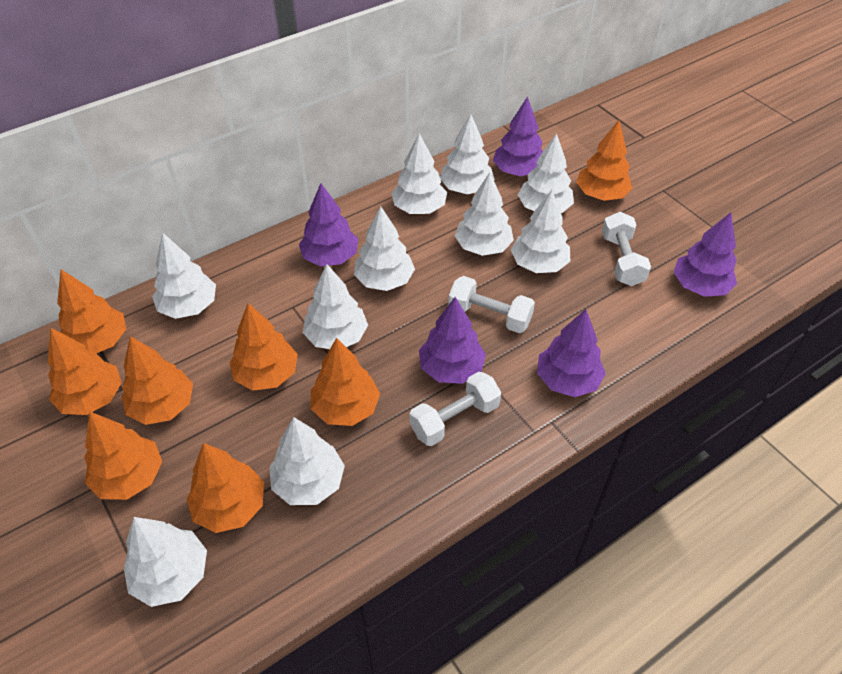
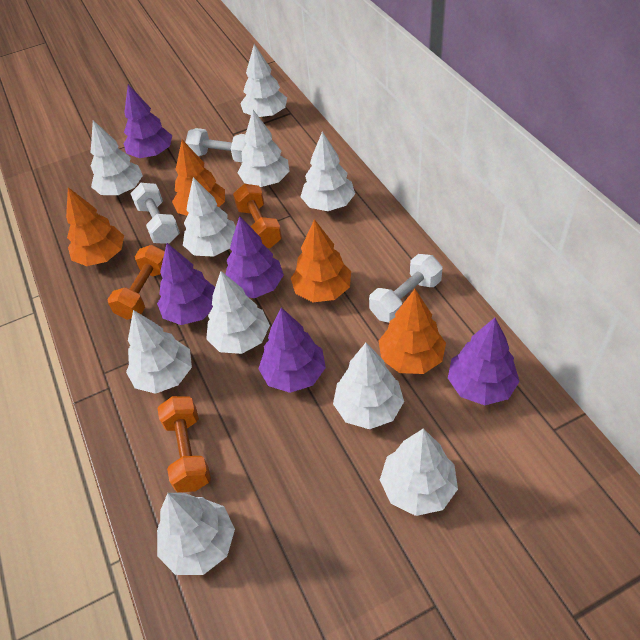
orange dumbbell: 0 -> 3
orange tree: 8 -> 4

